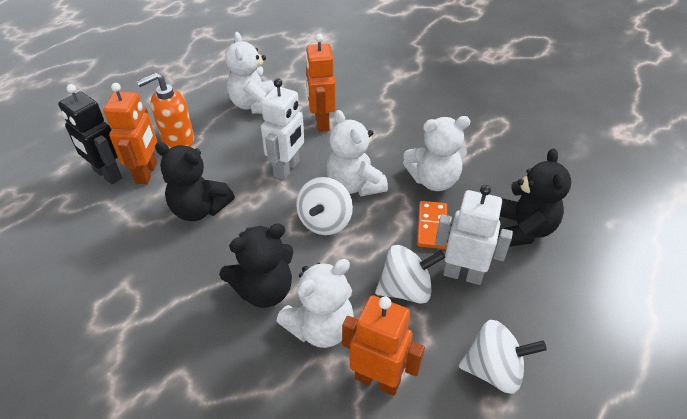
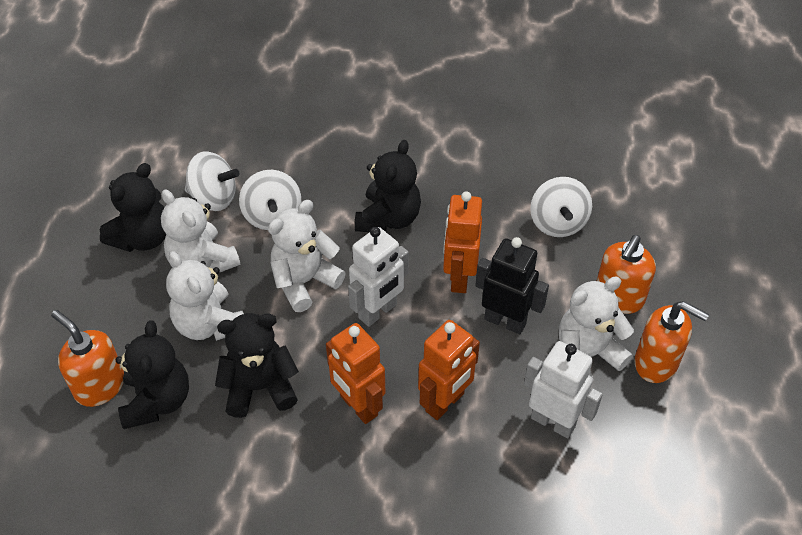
black teddy bear: 3 -> 4
orange domino: 1 -> 0
orange soap dispenser: 1 -> 3

